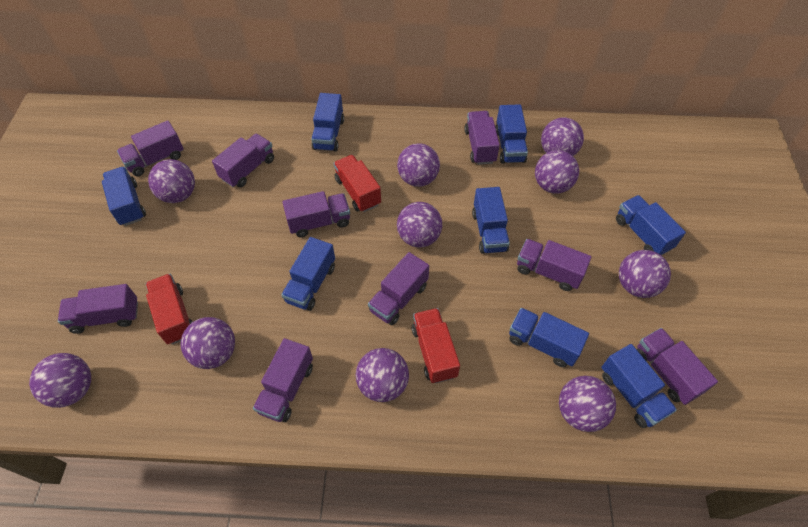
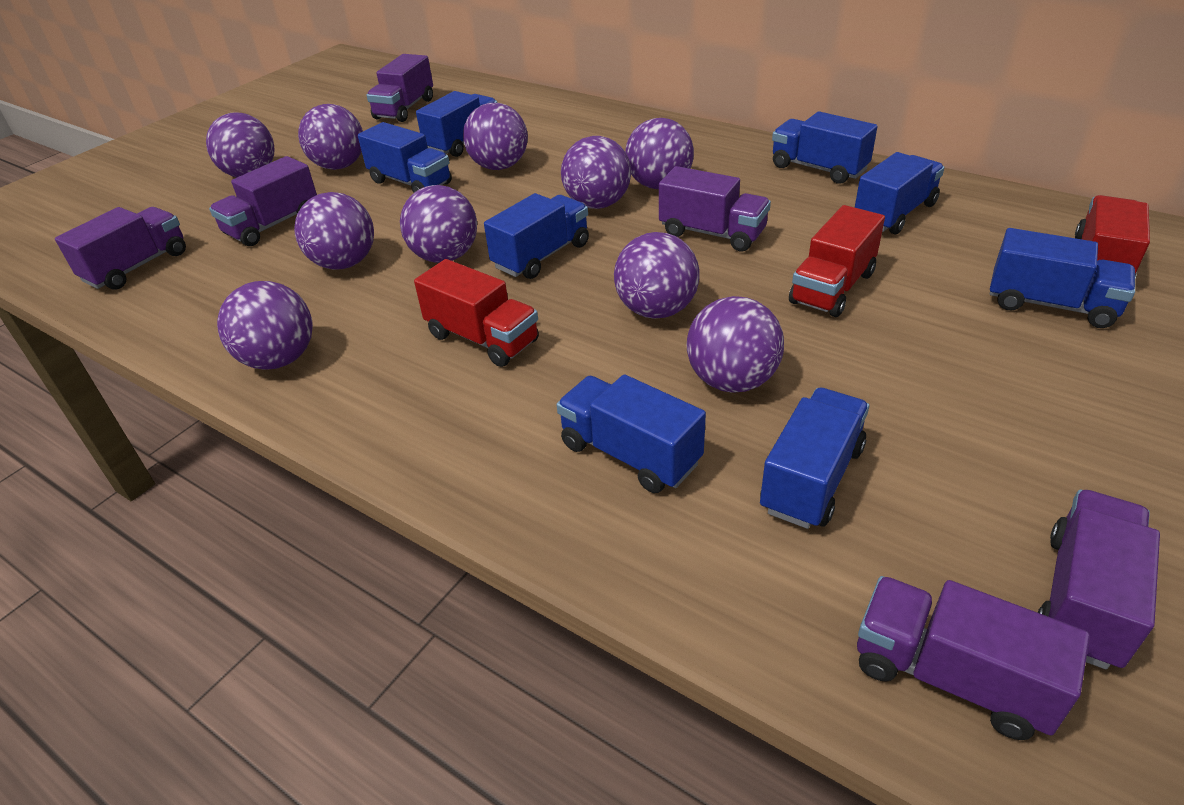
purple truck: 9 -> 6

